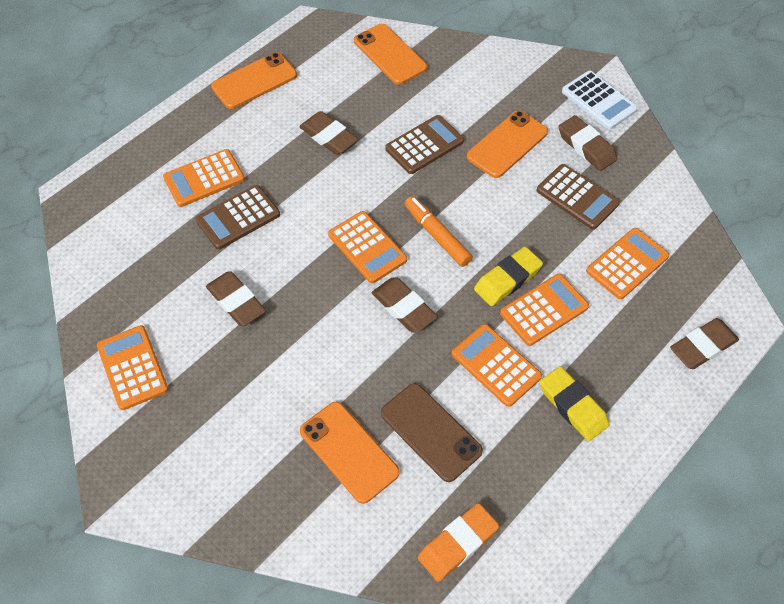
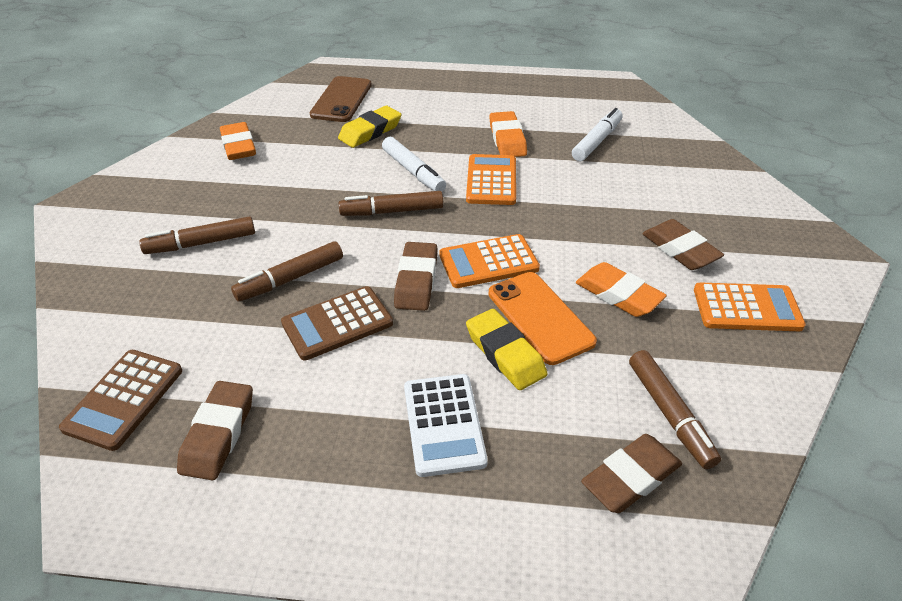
brown calculator: 3 -> 2
brown eraser: 5 -> 4
brown marker: 0 -> 4
orange calculator: 6 -> 3
orange eraser: 1 -> 3
orange marker: 1 -> 0
orange phone: 4 -> 1
white marker: 0 -> 2

